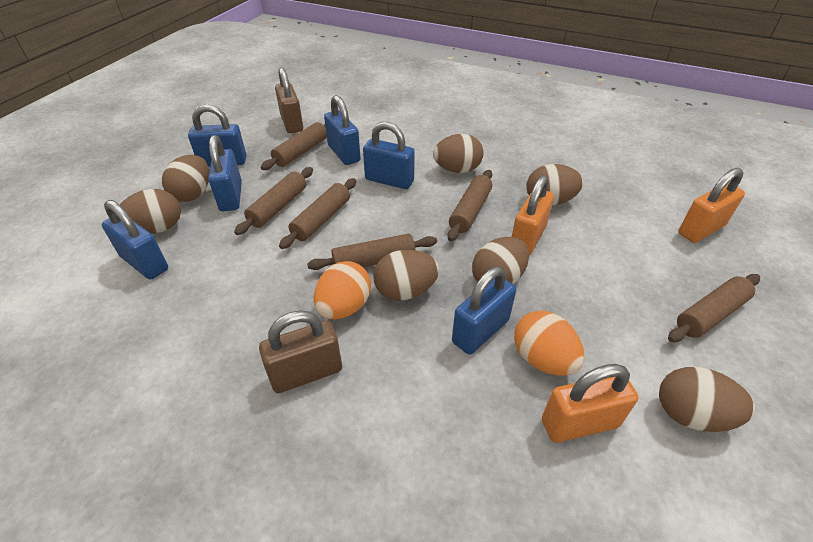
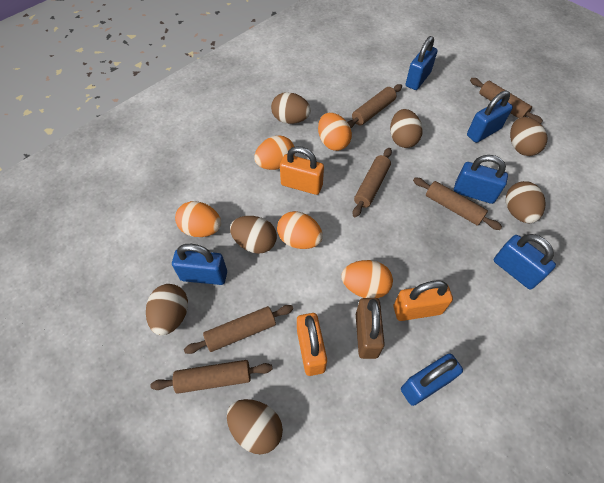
brown padlock: 2 -> 1
orange egg: 2 -> 5

